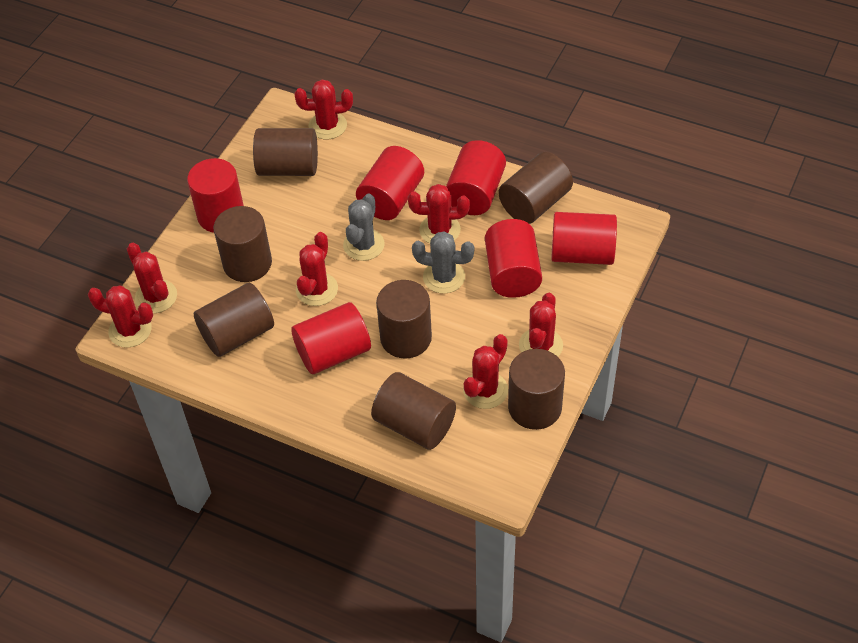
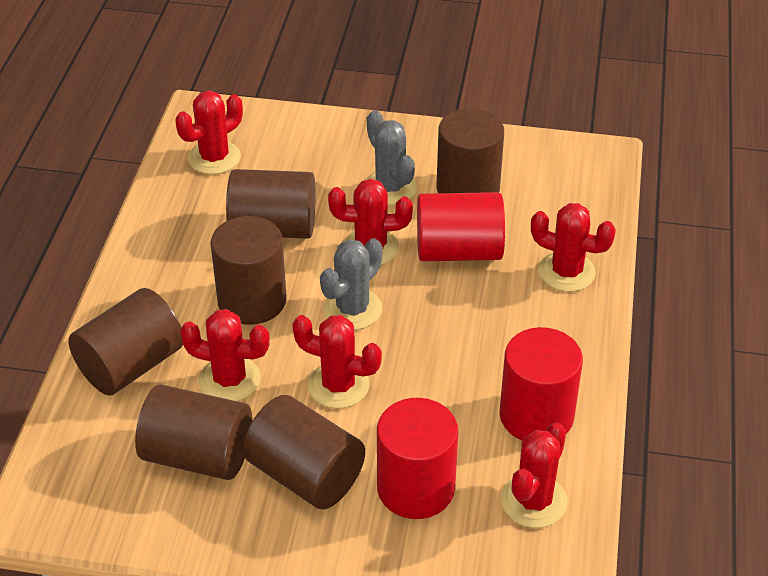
brown cylinder: 7 -> 6
red cactus: 7 -> 6
red cylinder: 6 -> 3

